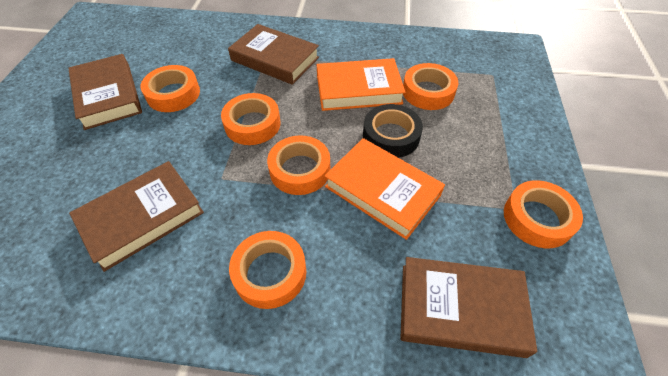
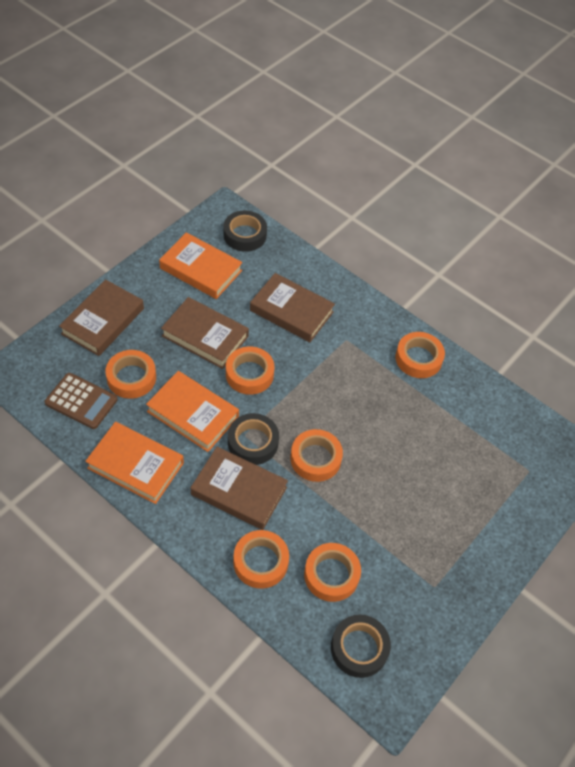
black tape: 1 -> 3
brown calculator: 0 -> 1
orange book: 2 -> 3

